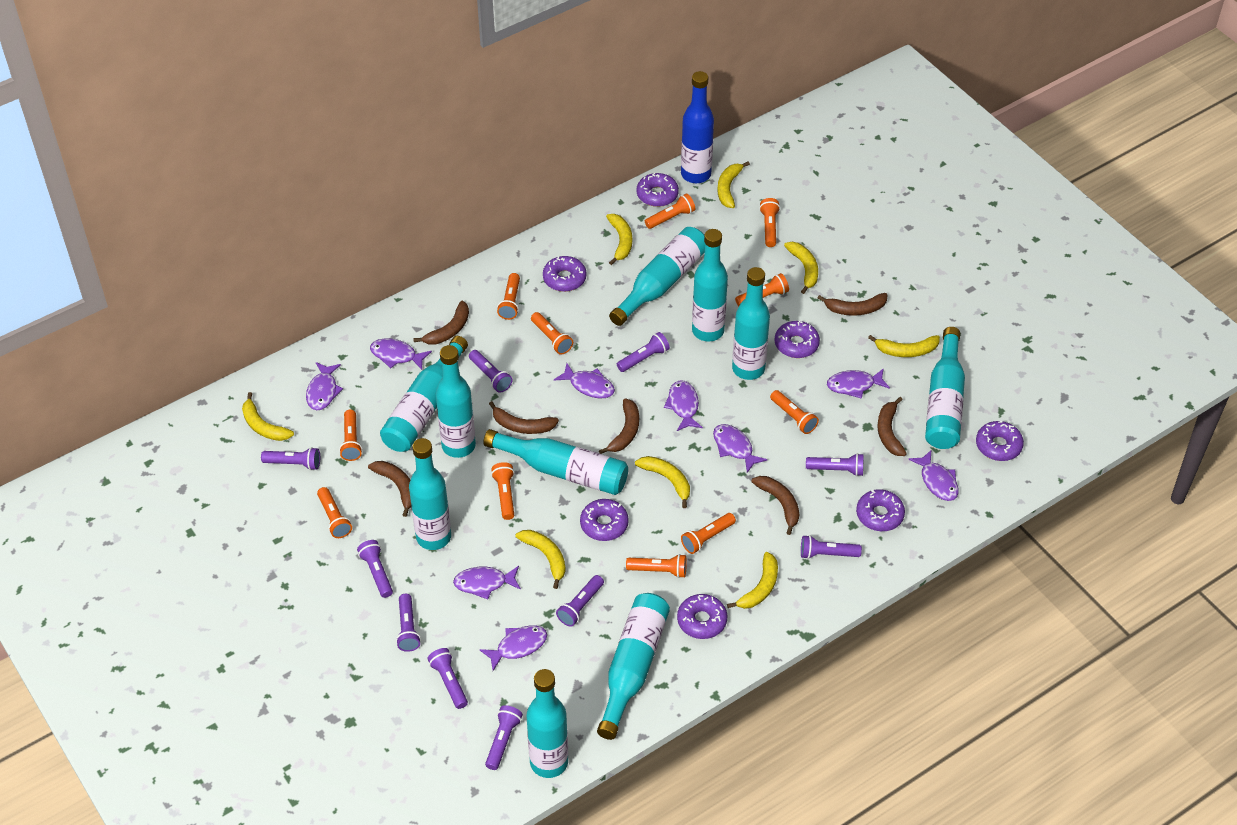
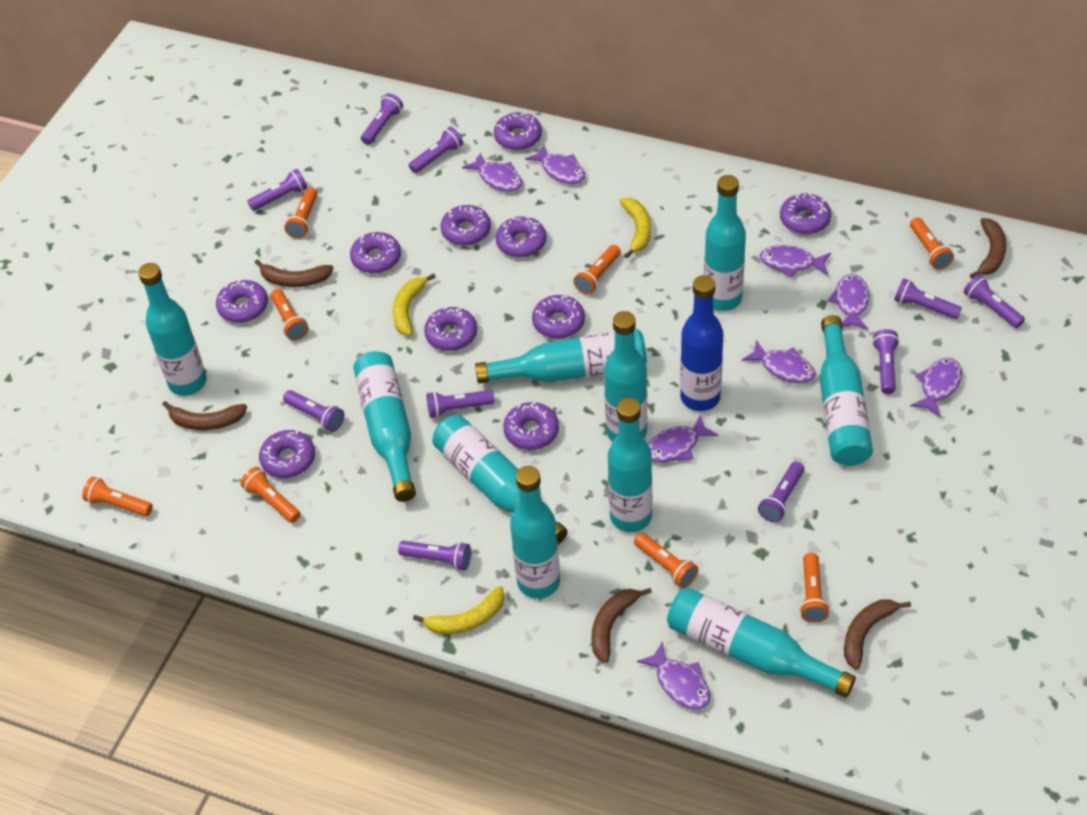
brown banana: 7 -> 5
orange flashlight: 11 -> 8
purple donut: 7 -> 10
purple fish: 9 -> 8
yellow banana: 8 -> 3

